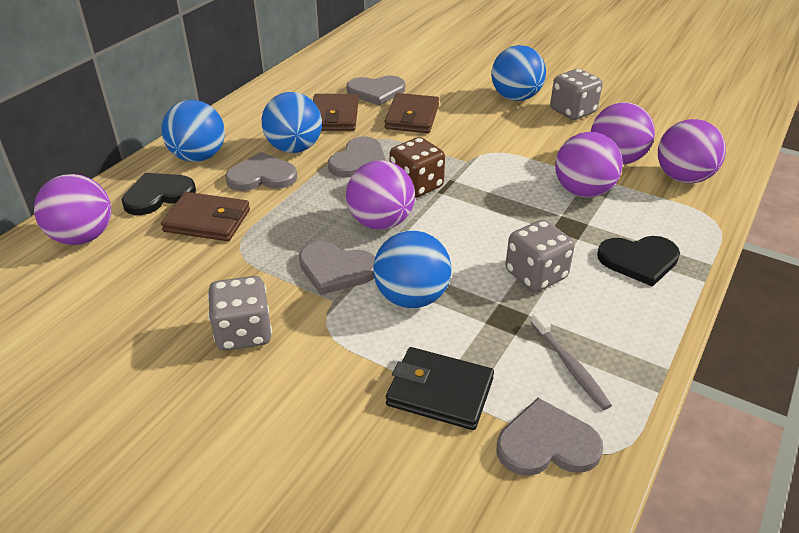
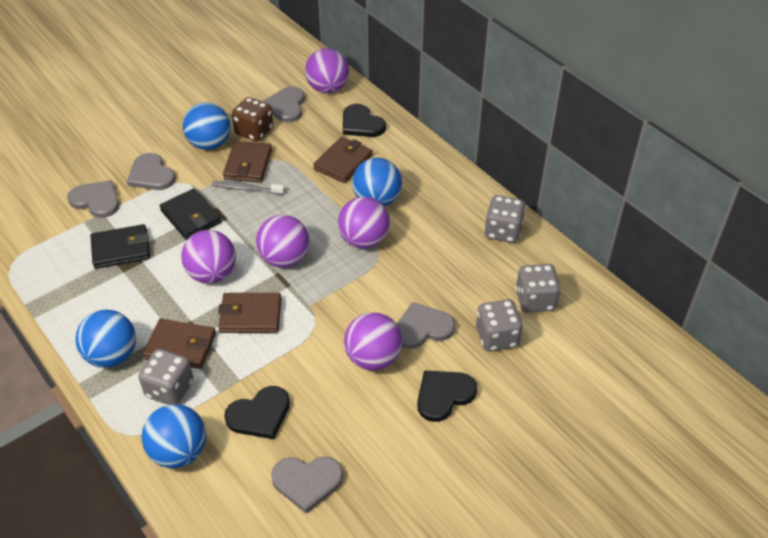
black heart: 2 -> 3
black wallet: 1 -> 2
brown wallet: 3 -> 4
grey dice: 3 -> 4

